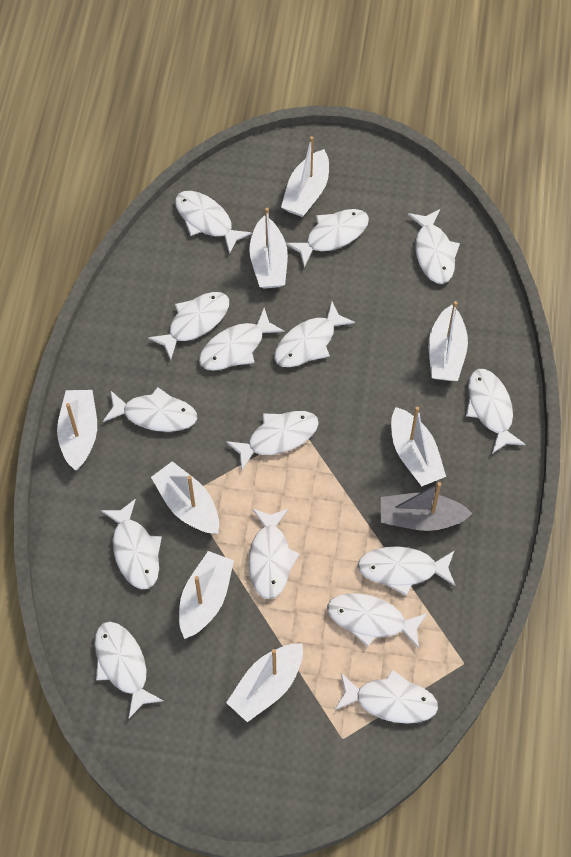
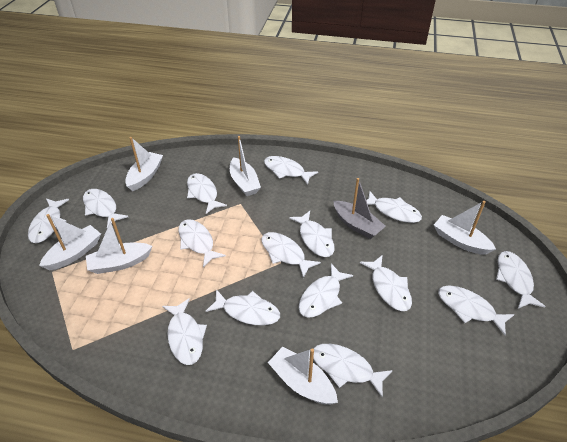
white boat: 8 -> 6

